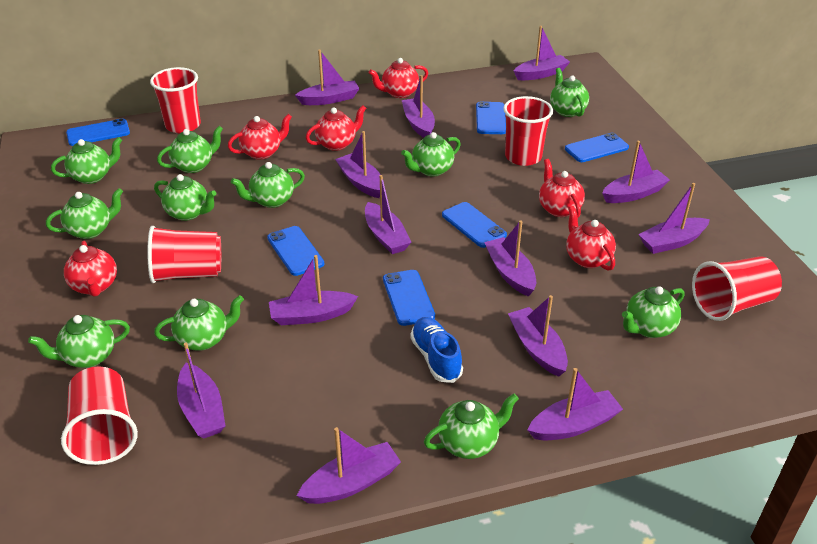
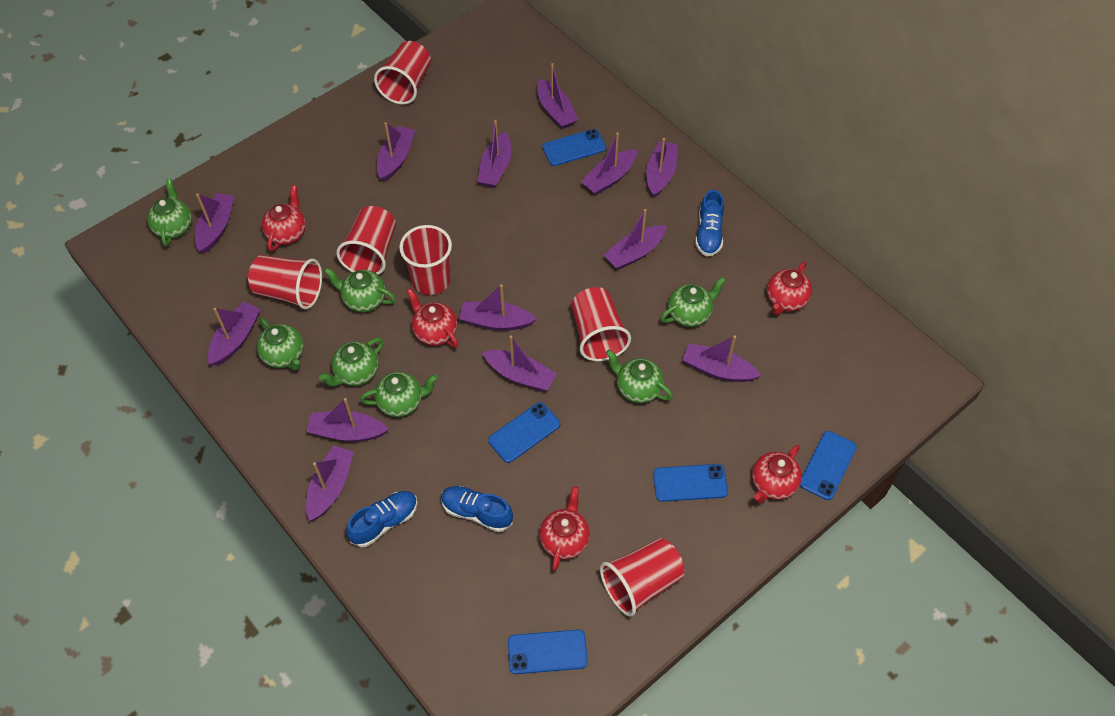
blue phone: 6 -> 5
blue shoe: 1 -> 3
green teapot: 11 -> 7
red cup: 5 -> 6
red teapot: 6 -> 5

